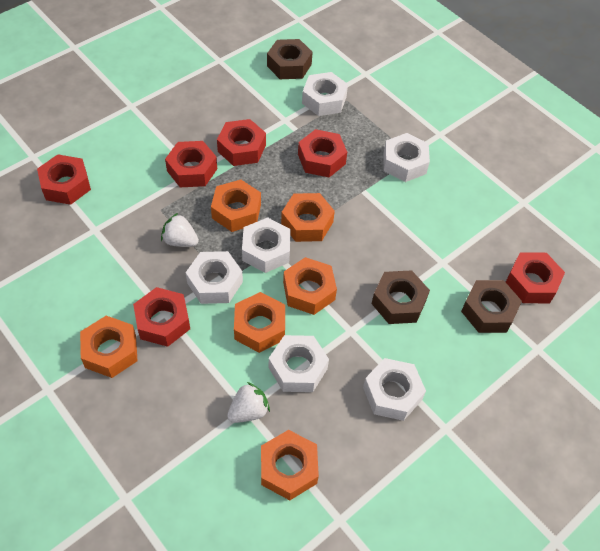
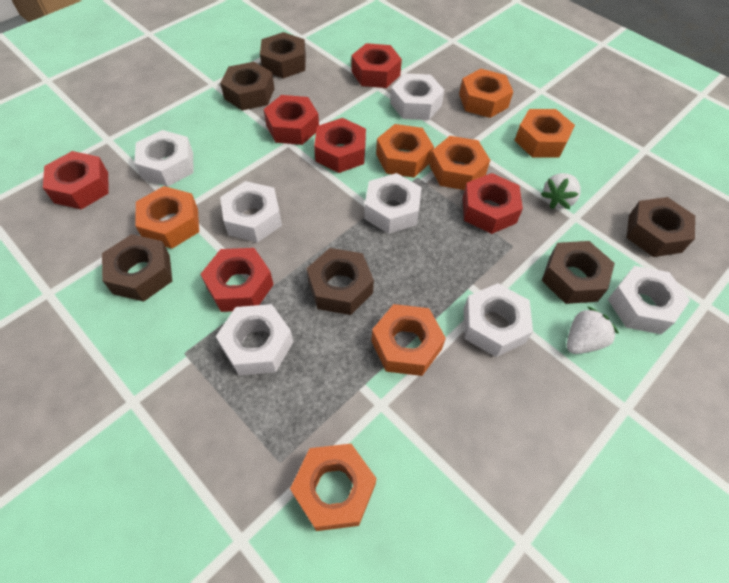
brown nut: 3 -> 6
orange nut: 6 -> 7
white nut: 6 -> 7

